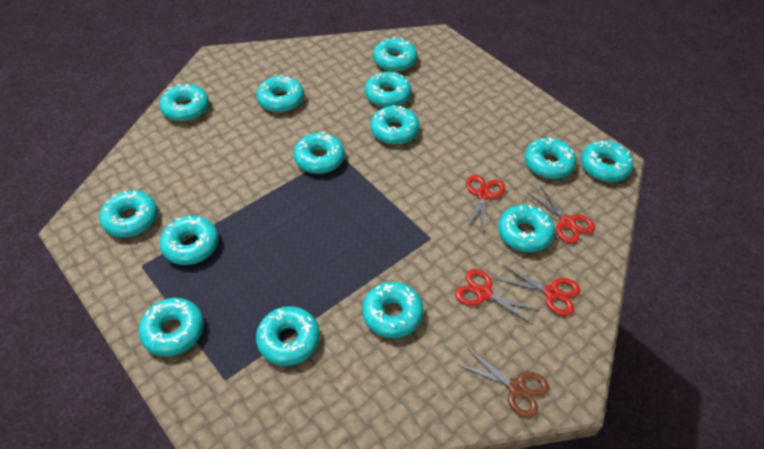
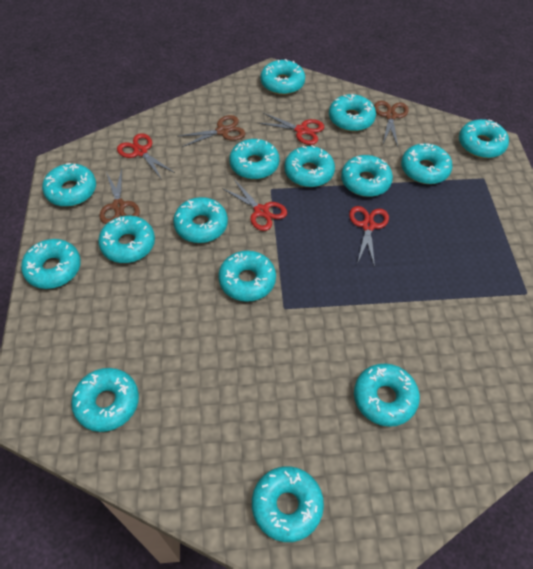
brown scissors: 1 -> 3
turquoise donut: 14 -> 15

